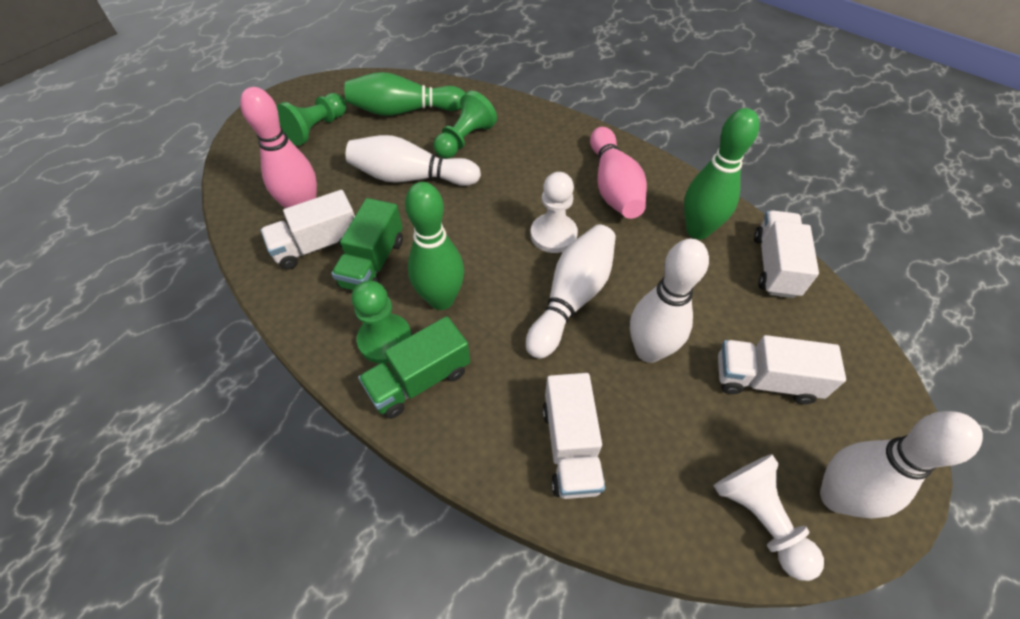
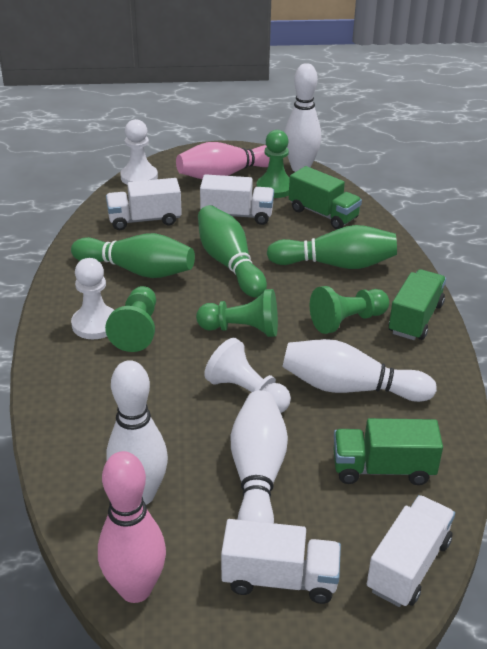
green pawn: 3 -> 4
green truck: 2 -> 3
white pawn: 2 -> 3

